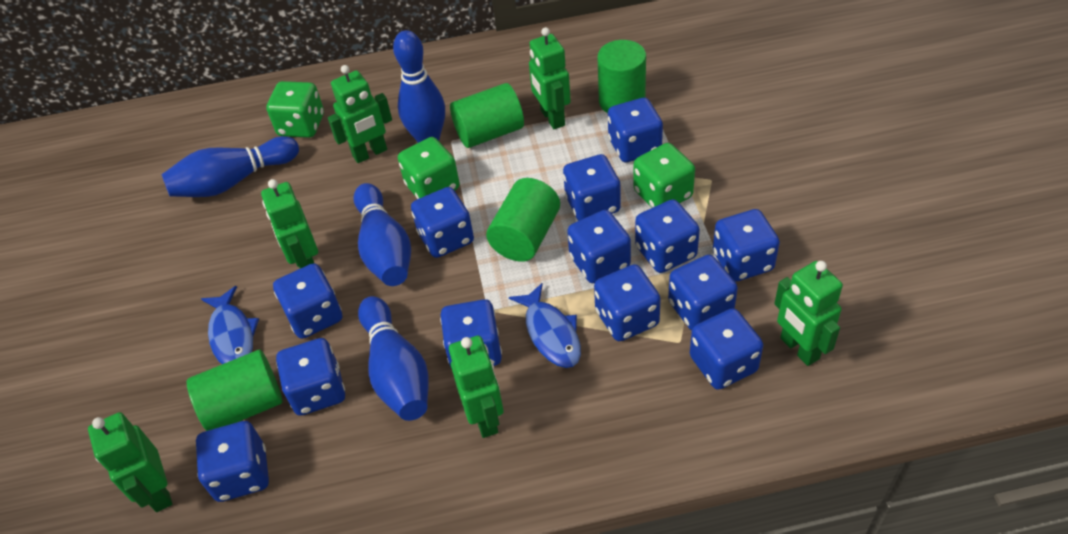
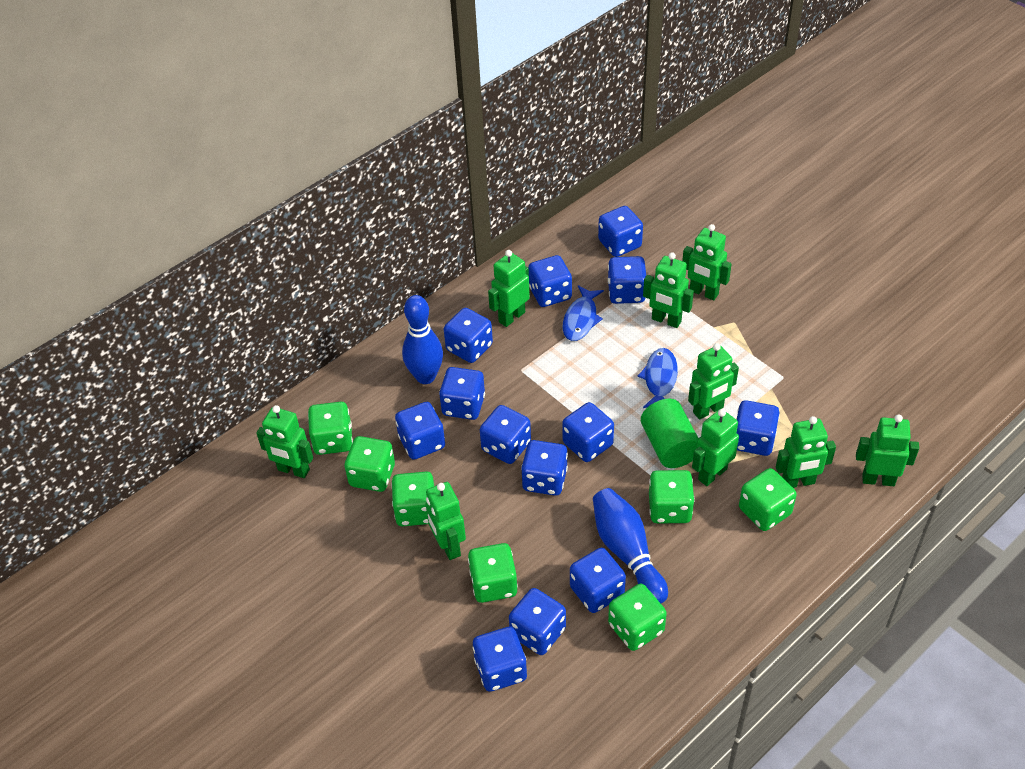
blue bowling pin: 4 -> 2
green cylinder: 4 -> 1
green dice: 3 -> 7
green robot: 6 -> 9

